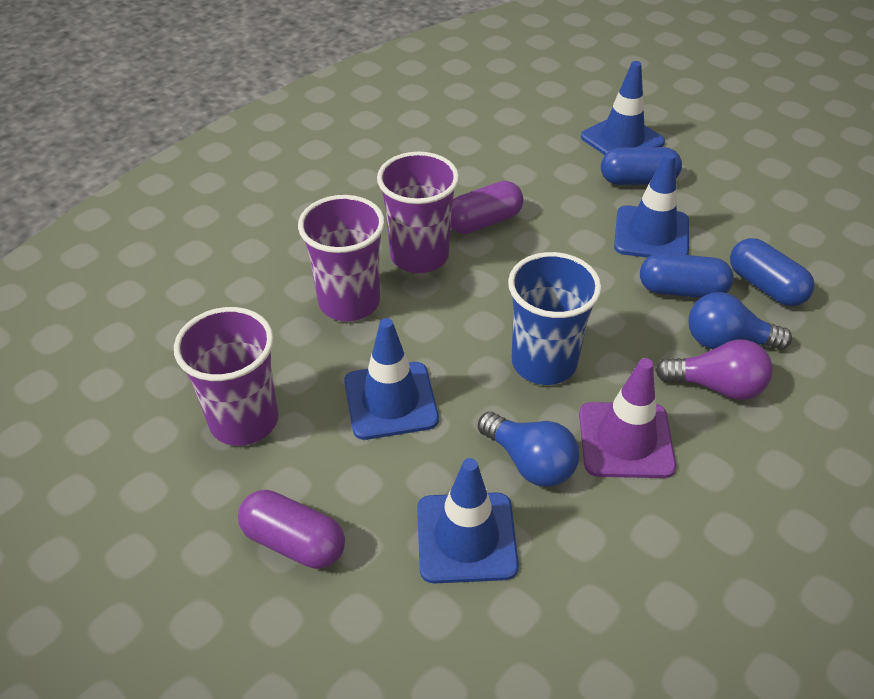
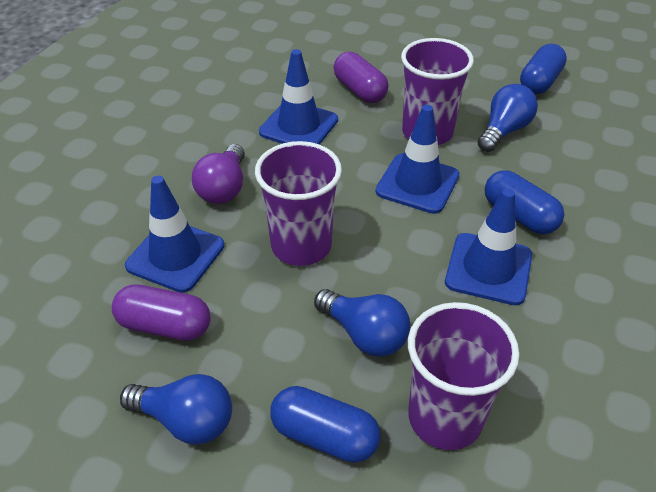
blue cup: 1 -> 0
blue light bulb: 2 -> 3
purple traffic cone: 1 -> 0

